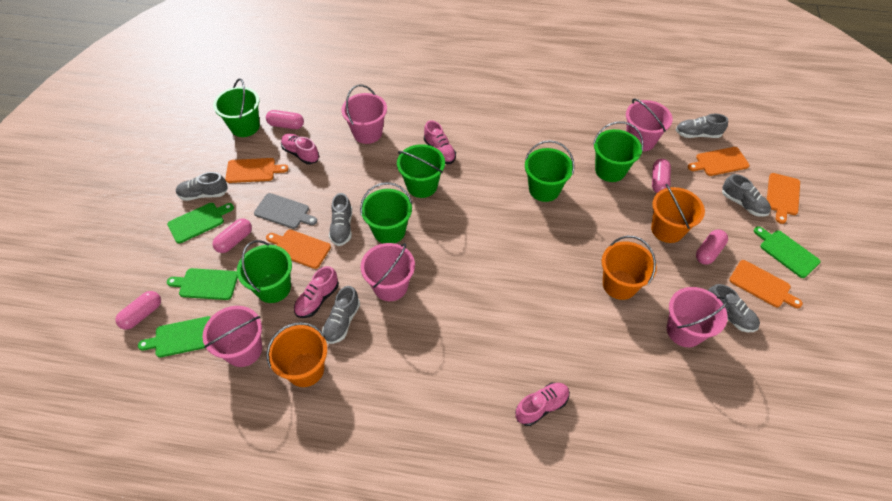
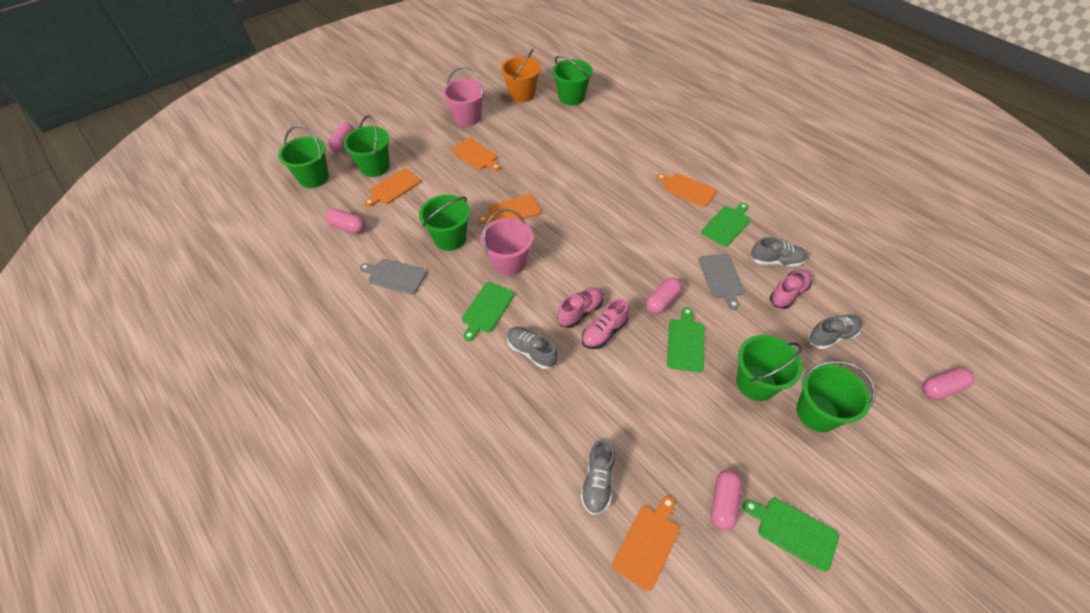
grey cutting board: 1 -> 2
grey shoe: 6 -> 4
orange bucket: 3 -> 1
pink bucket: 5 -> 2
pink shoe: 4 -> 3

